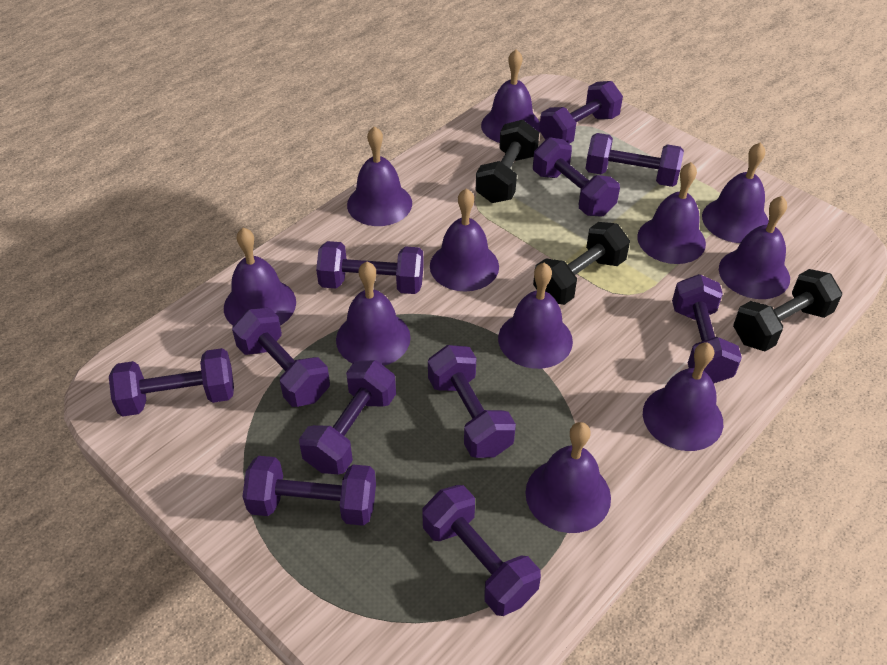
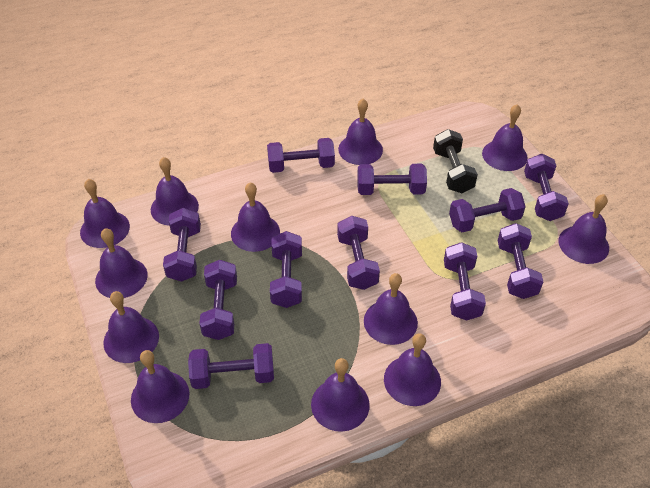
black dumbbell: 3 -> 1
purple bell: 11 -> 12

